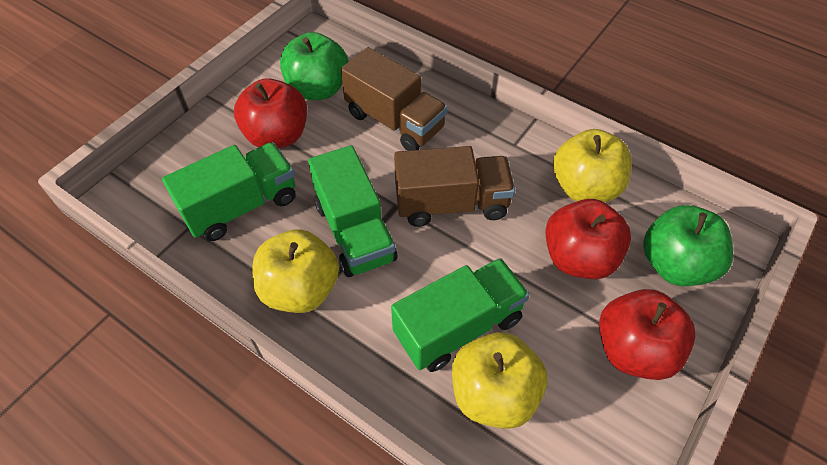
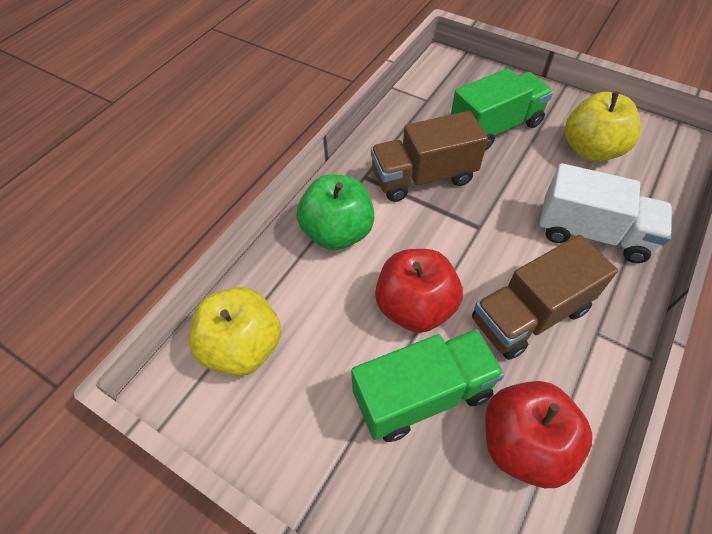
green apple: 2 -> 1
green truck: 3 -> 2
red apple: 3 -> 2
white truck: 0 -> 1
yellow apple: 3 -> 2

